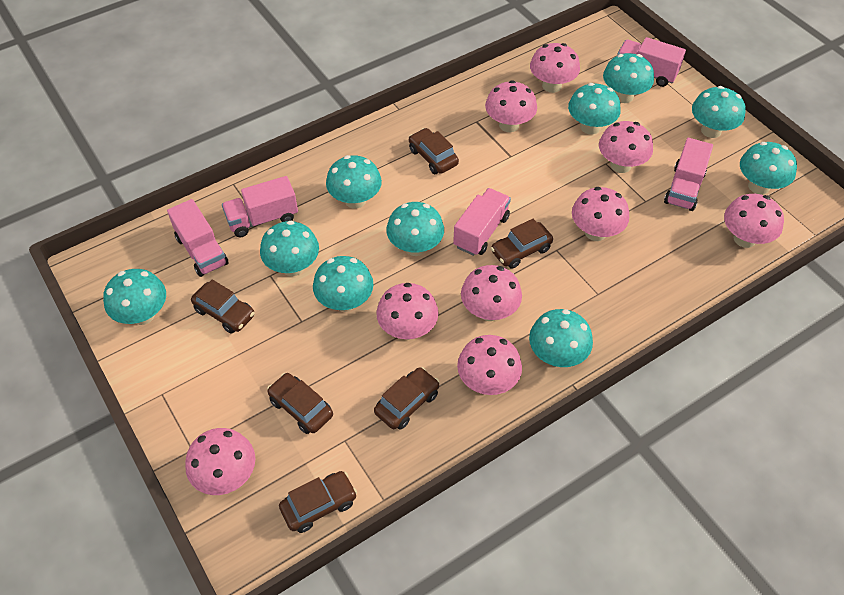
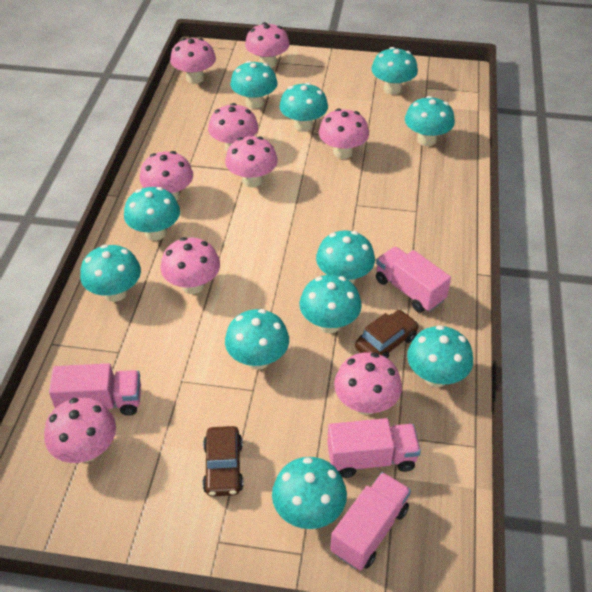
brown car: 6 -> 2
pink truck: 5 -> 4
turquoise mushroom: 10 -> 11

